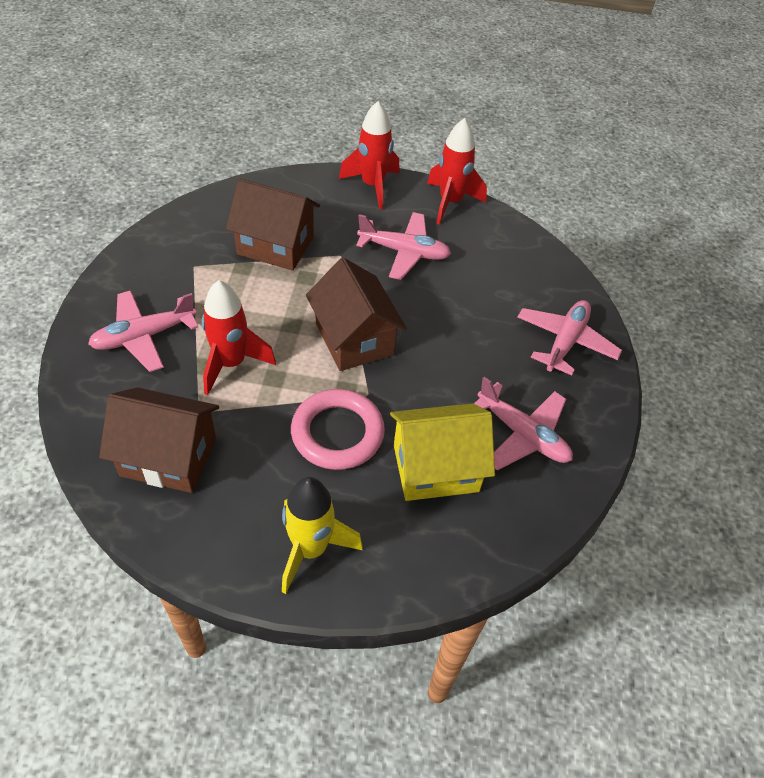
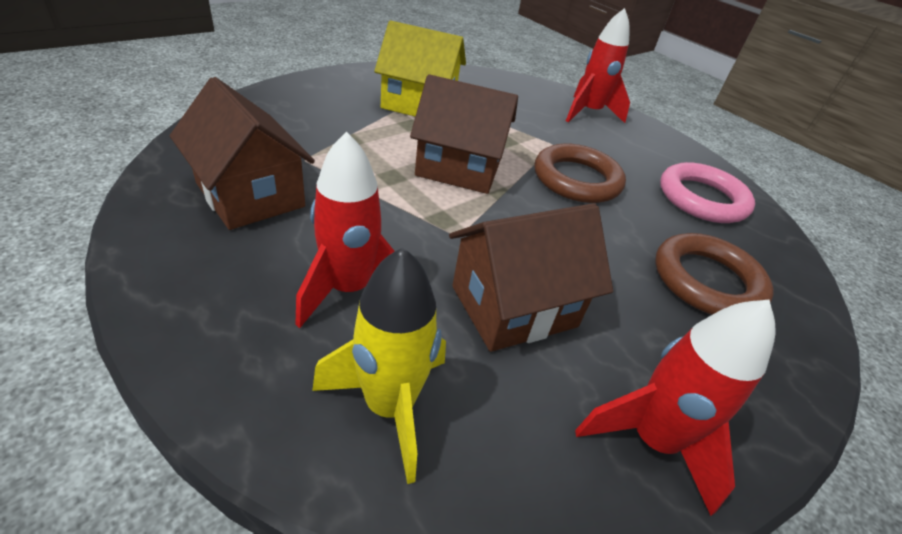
brown ring: 0 -> 2
pink plane: 4 -> 0

